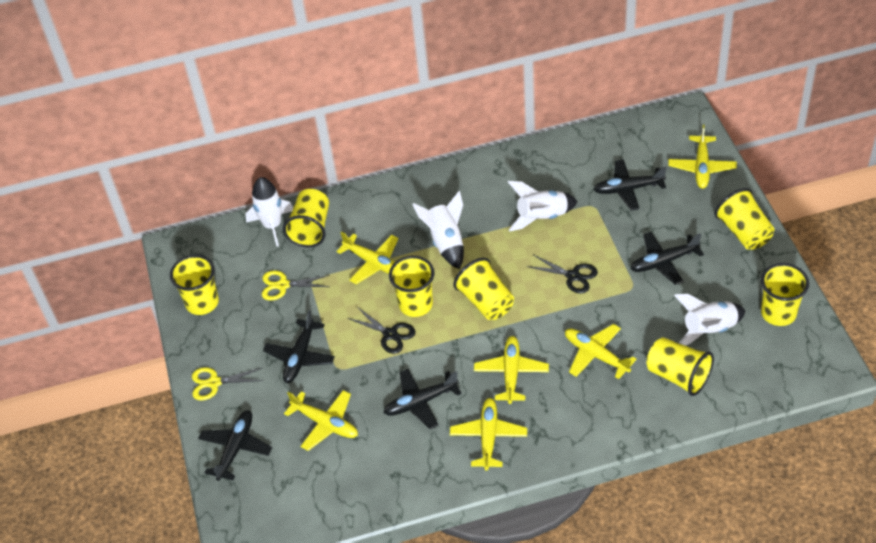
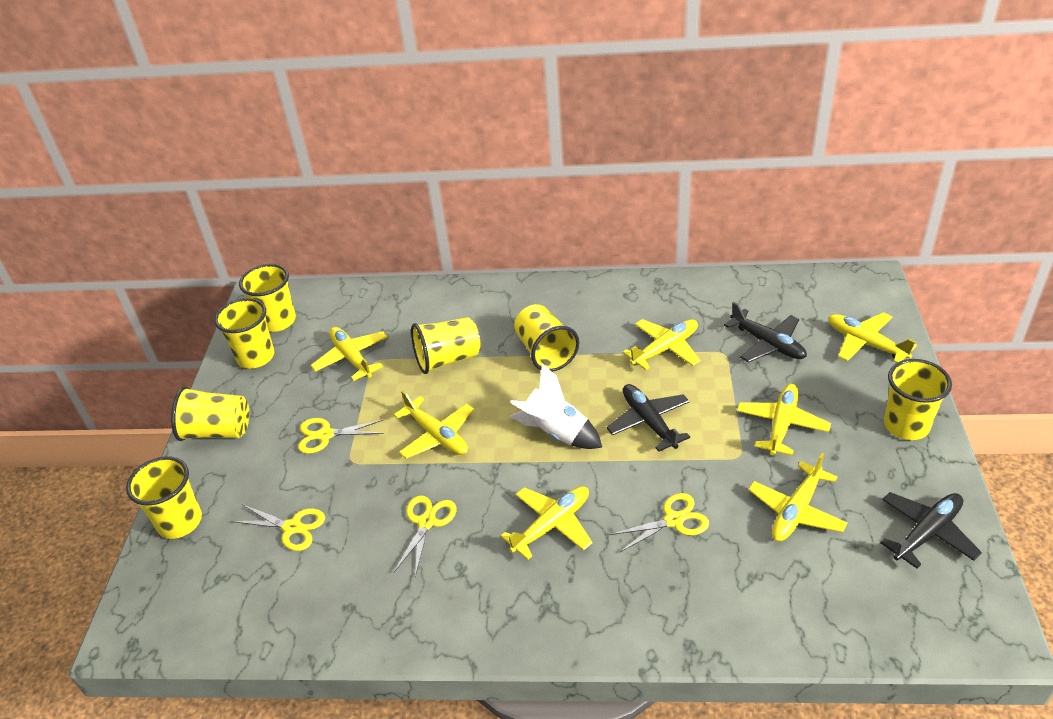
black plane: 5 -> 3
black scissors: 2 -> 0
white rocket: 4 -> 1
yellow plane: 6 -> 7
yellow scissors: 2 -> 4

